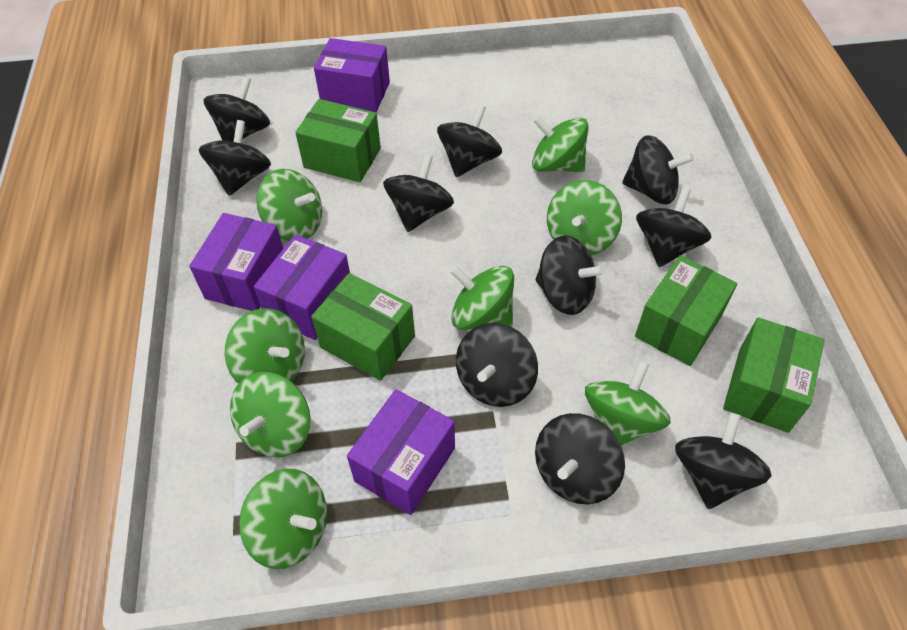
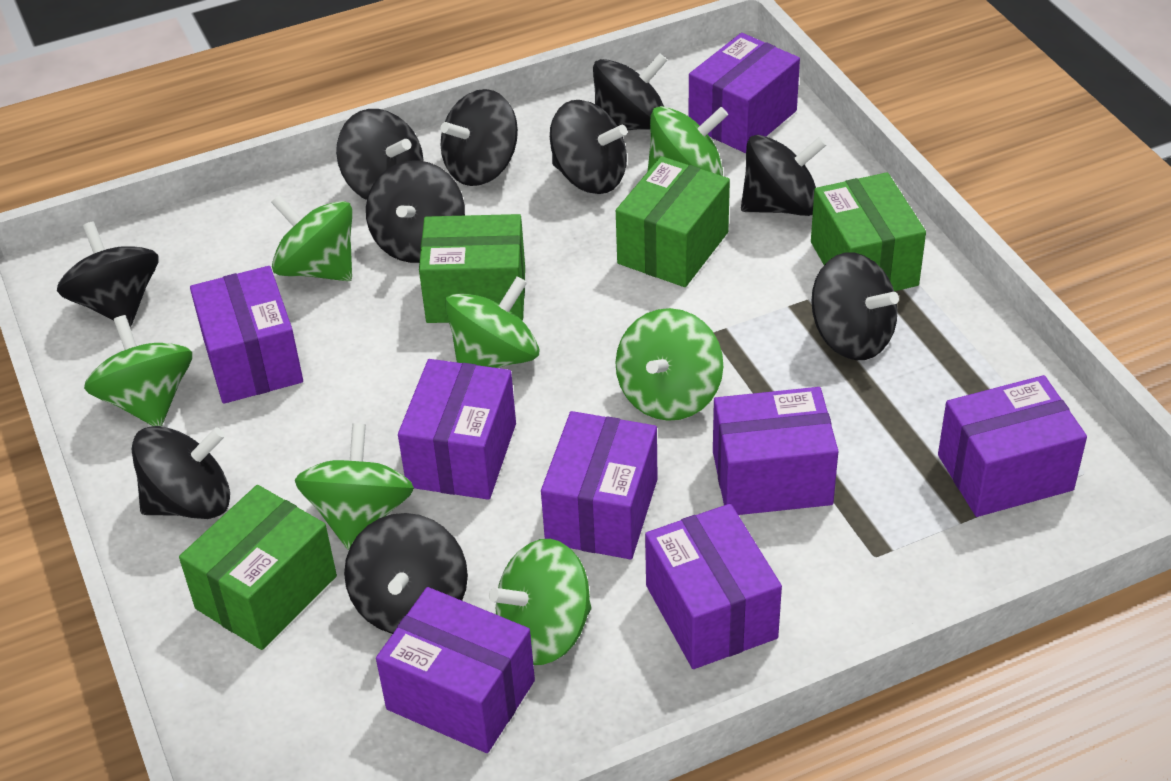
green spinning top: 8 -> 7
purple box: 4 -> 8

